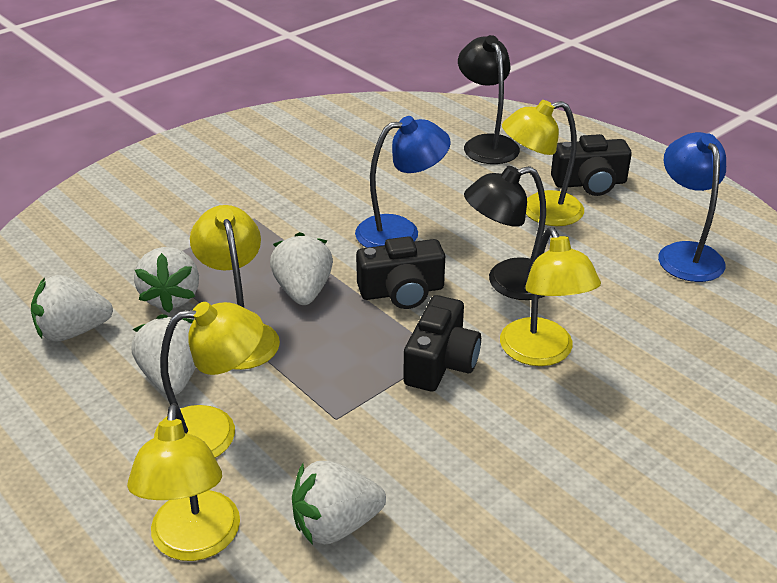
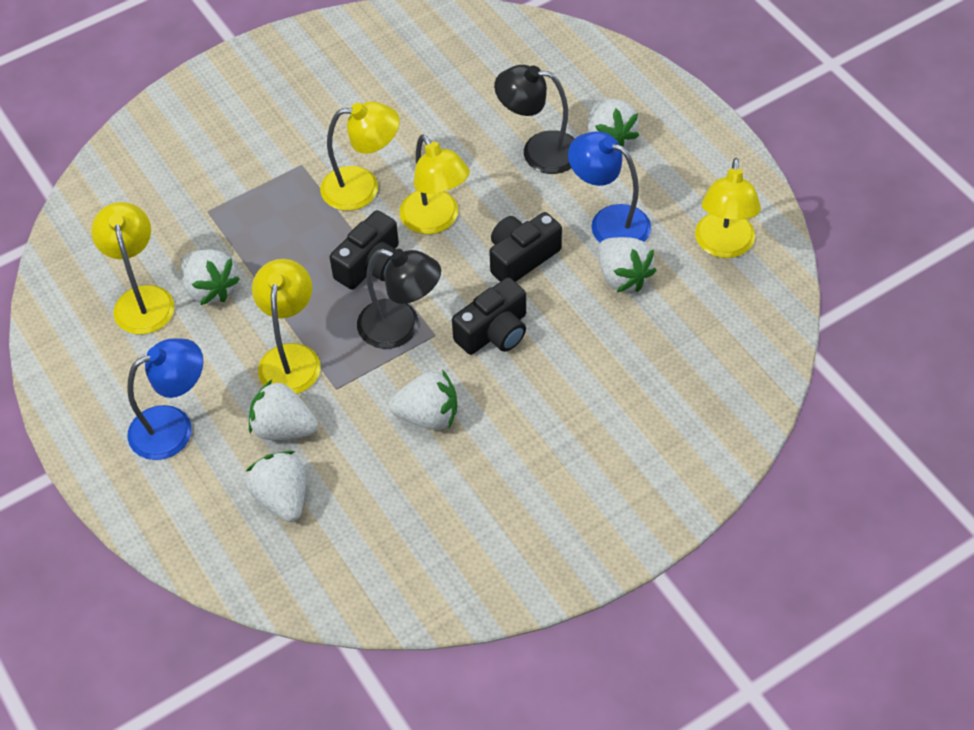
white strawberry: 5 -> 6

